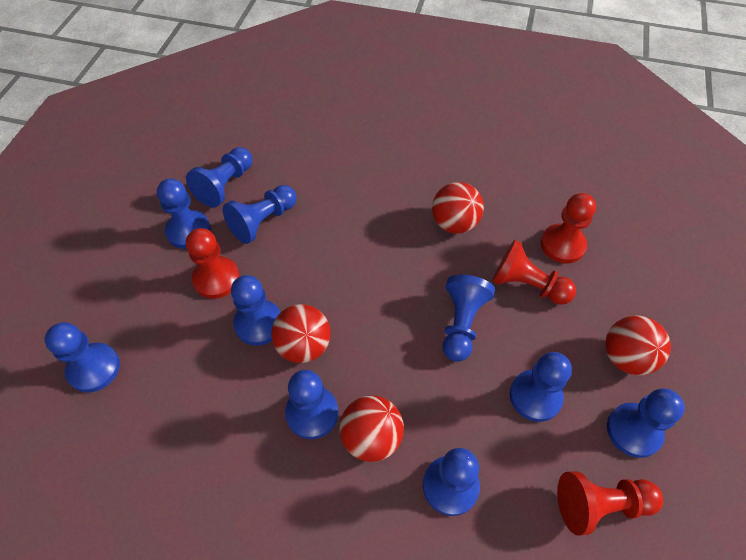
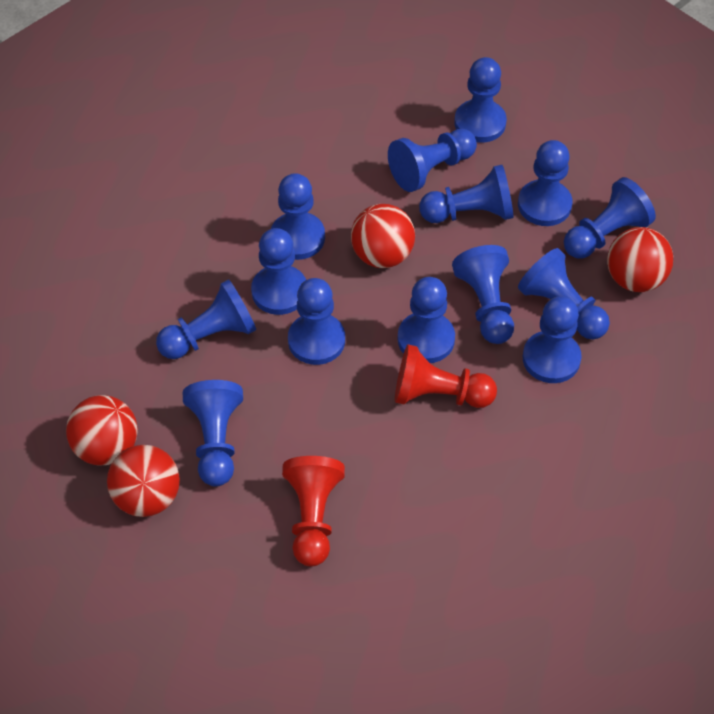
blue pawn: 10 -> 14
red pawn: 4 -> 2

